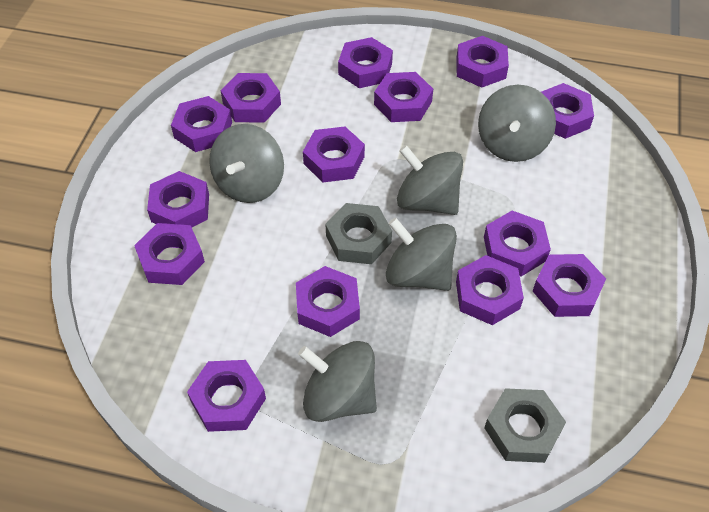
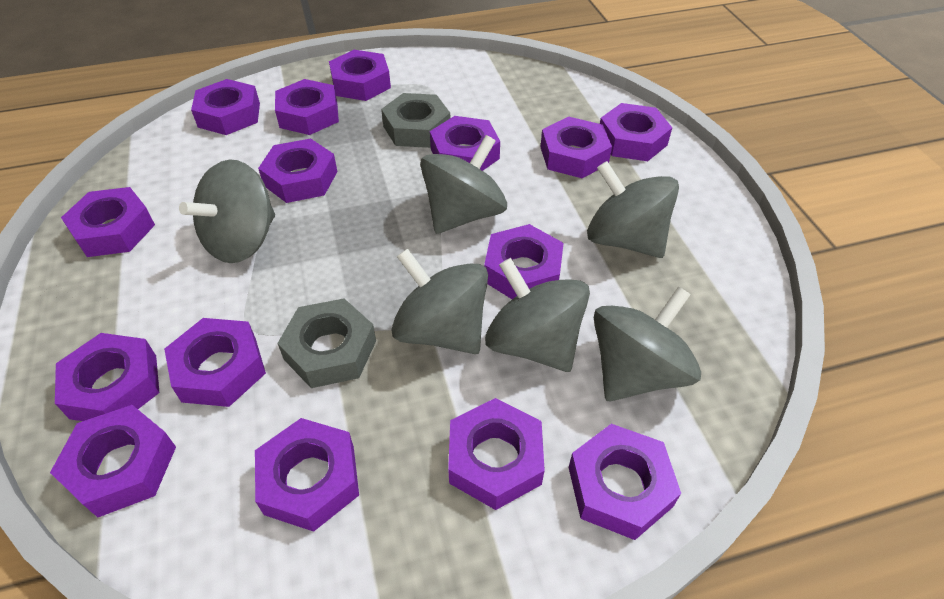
grey spinning top: 5 -> 6
purple nut: 14 -> 15

